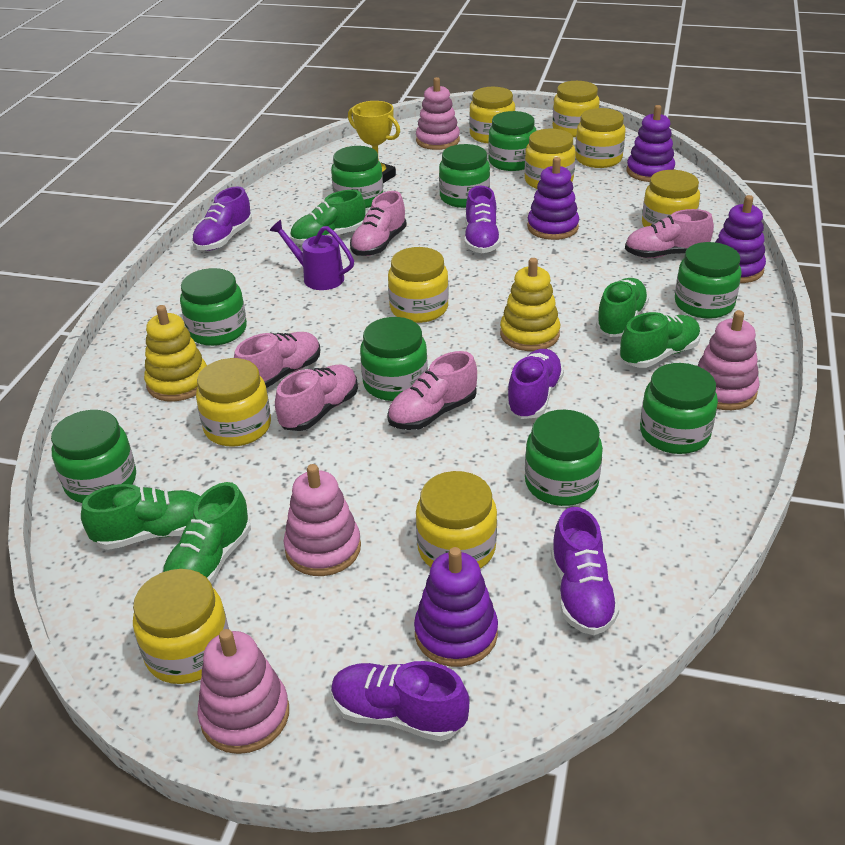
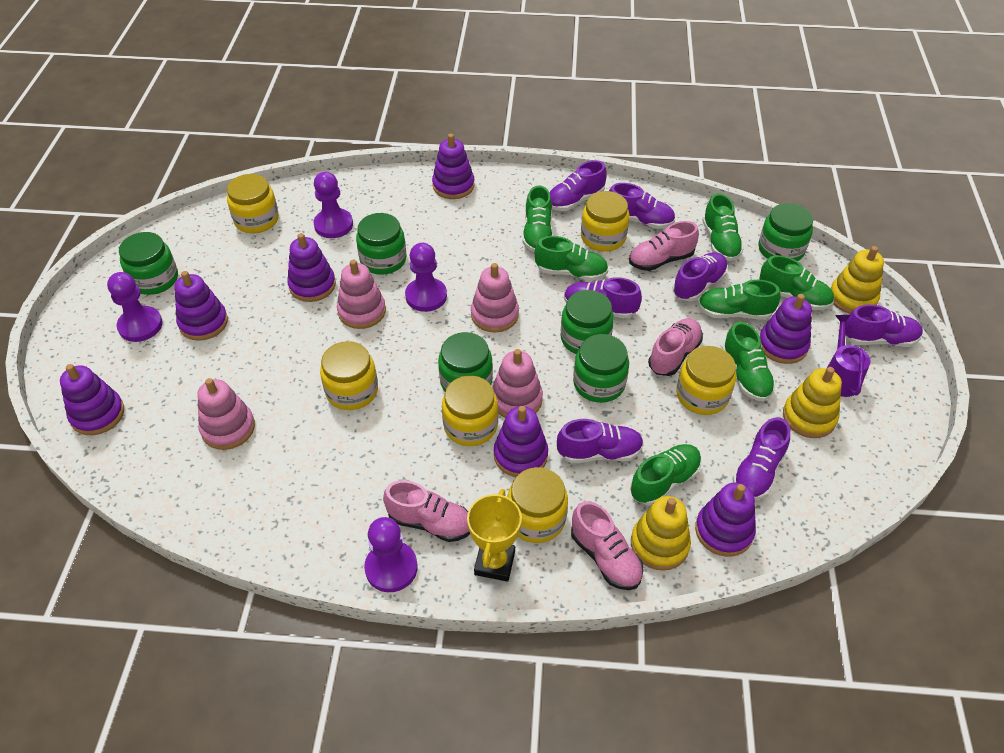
green jar: 9 -> 6
green shoe: 5 -> 7
pink shoe: 5 -> 4
purple pawn: 0 -> 4
purple shoe: 5 -> 7
purple stacking toy: 4 -> 7
yellow jar: 9 -> 6
yellow stacking toy: 2 -> 3

